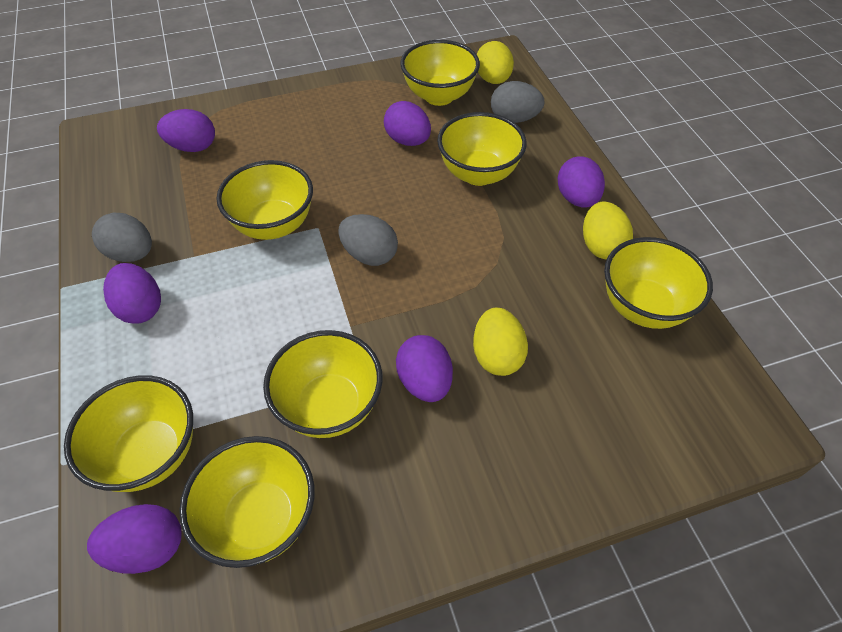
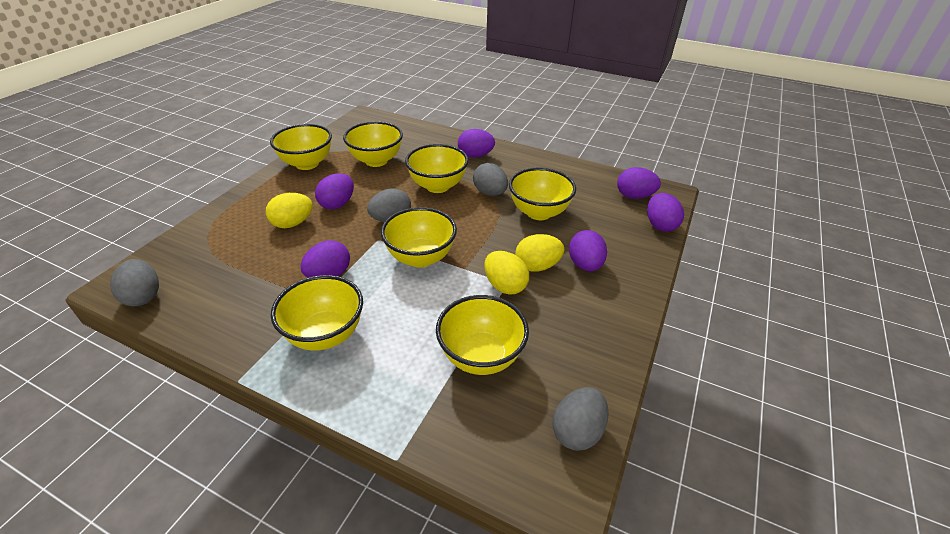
grey egg: 3 -> 4

